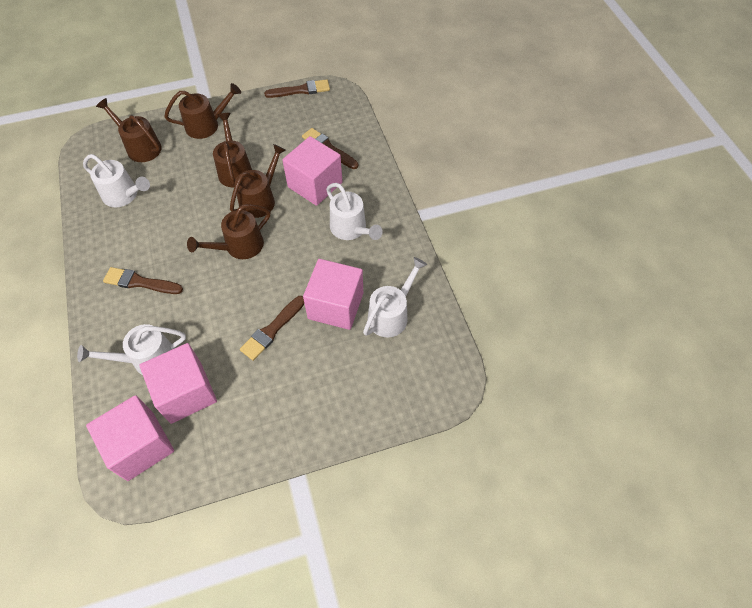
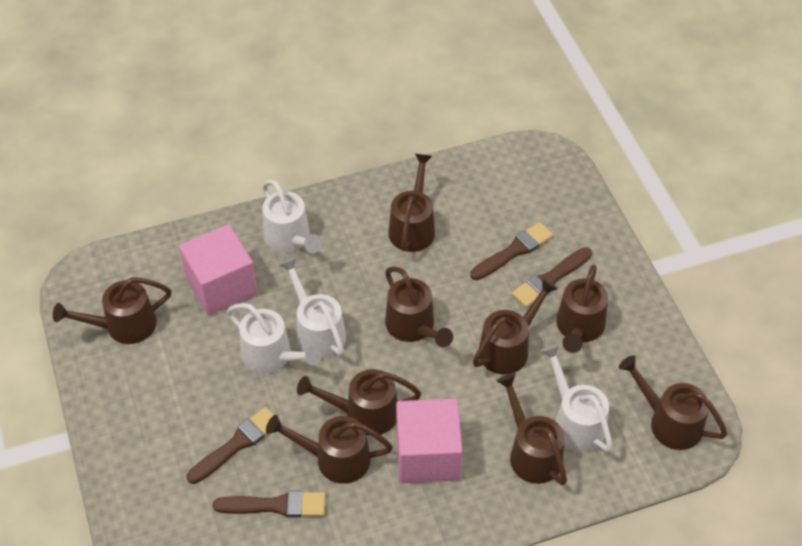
brown watering can: 5 -> 9
pink cube: 4 -> 2

